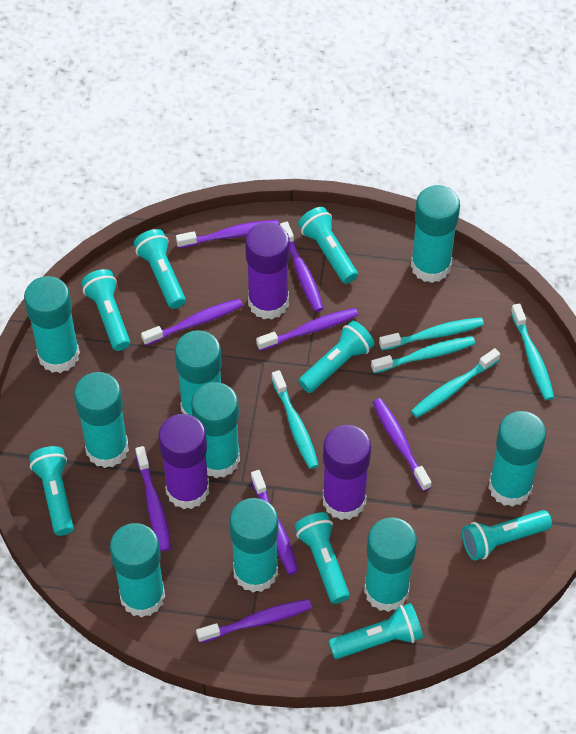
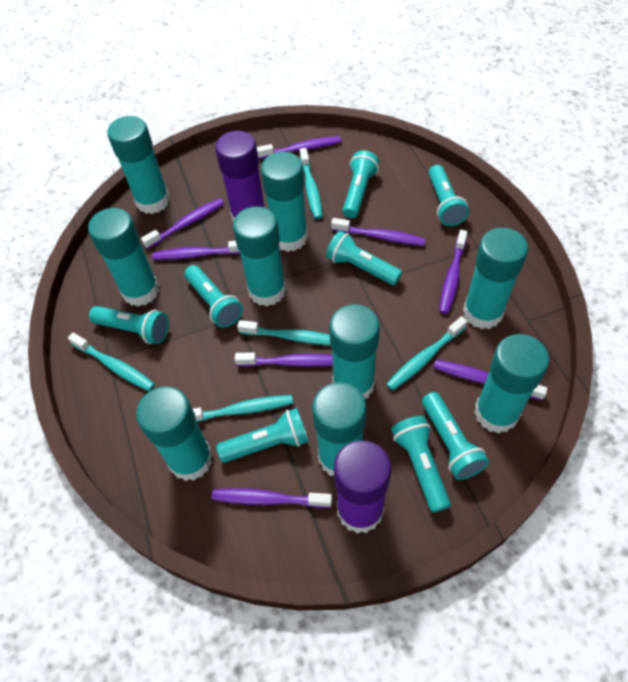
purple glue stick: 3 -> 2

